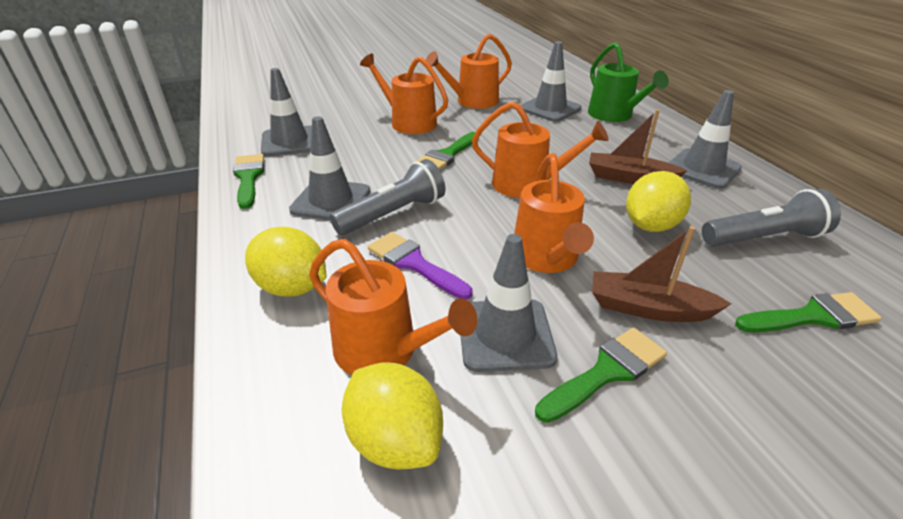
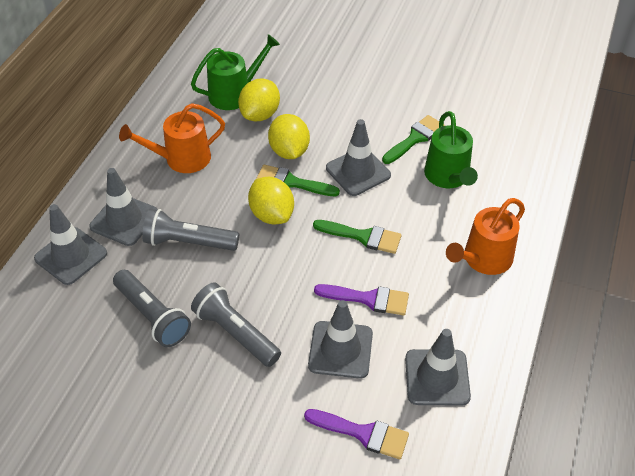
brown boat: 2 -> 0
green brush: 4 -> 3
green watering can: 1 -> 2
grey flashlight: 2 -> 3
orange watering can: 5 -> 2
purple brush: 1 -> 2

